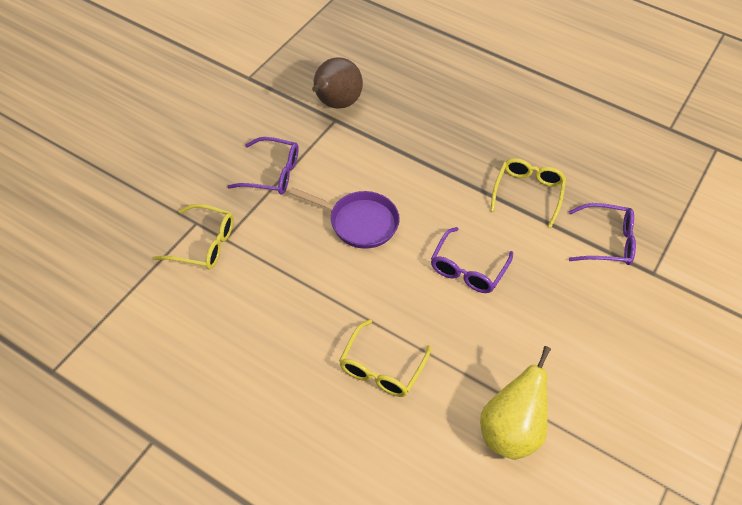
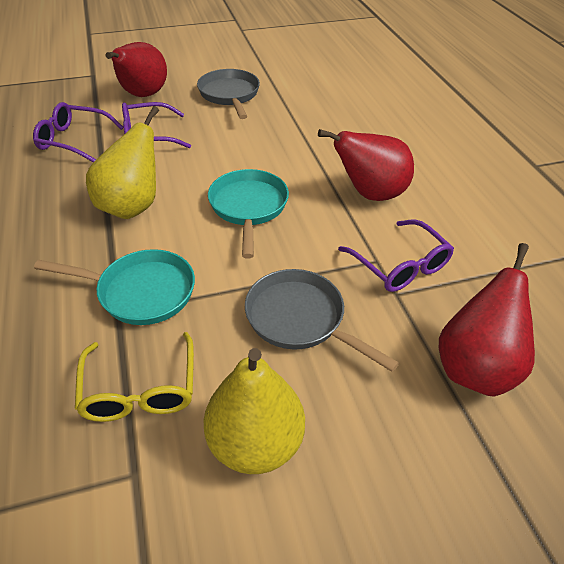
brown pear: 1 -> 0
grey pan: 0 -> 2
purple pan: 1 -> 0
red pear: 0 -> 3
turquoise pan: 0 -> 2
yellow glasses: 3 -> 1
yellow pear: 1 -> 2

